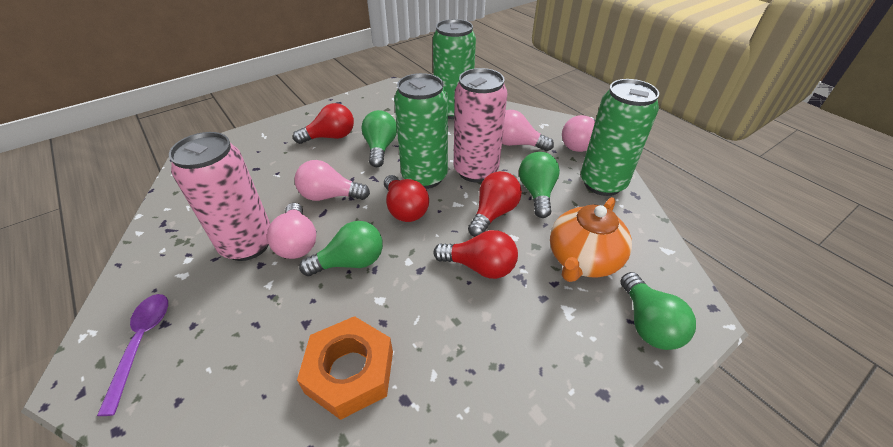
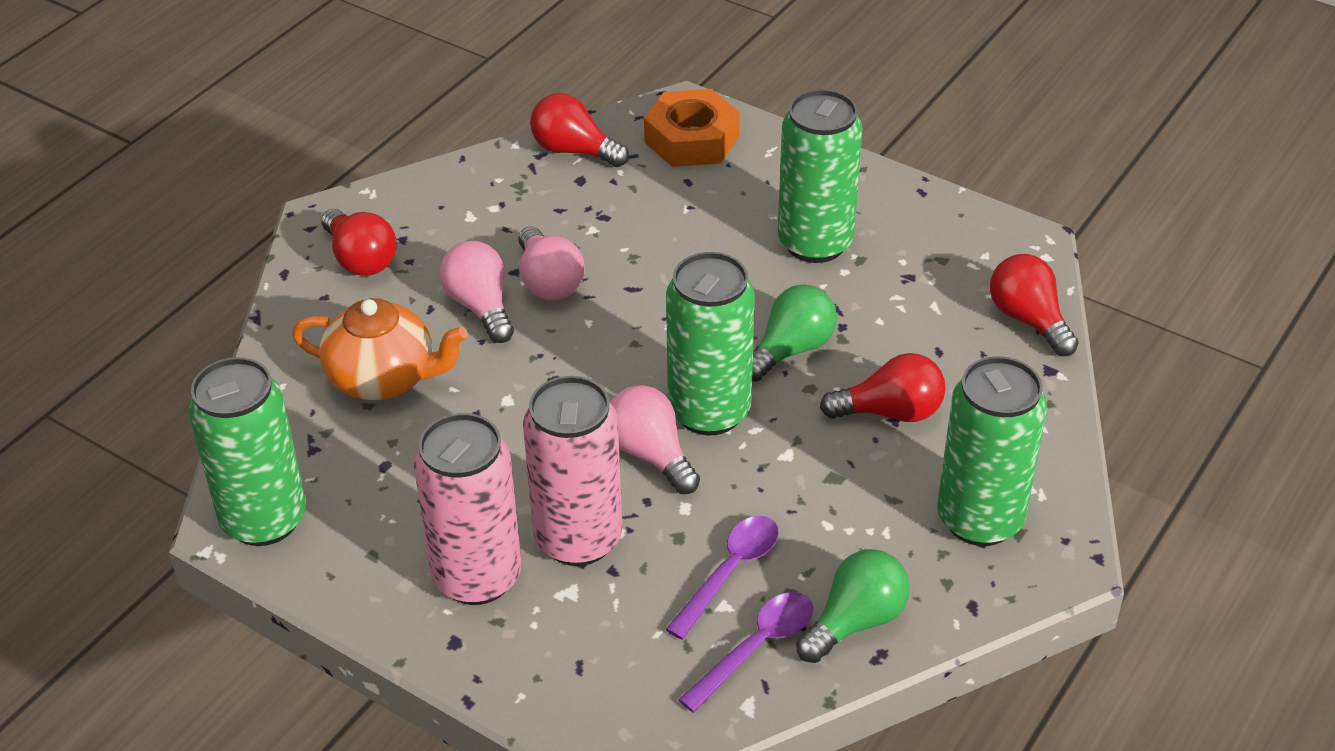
green can: 3 -> 4
green light bulb: 4 -> 2
pink light bulb: 4 -> 3
purple spoon: 1 -> 2

